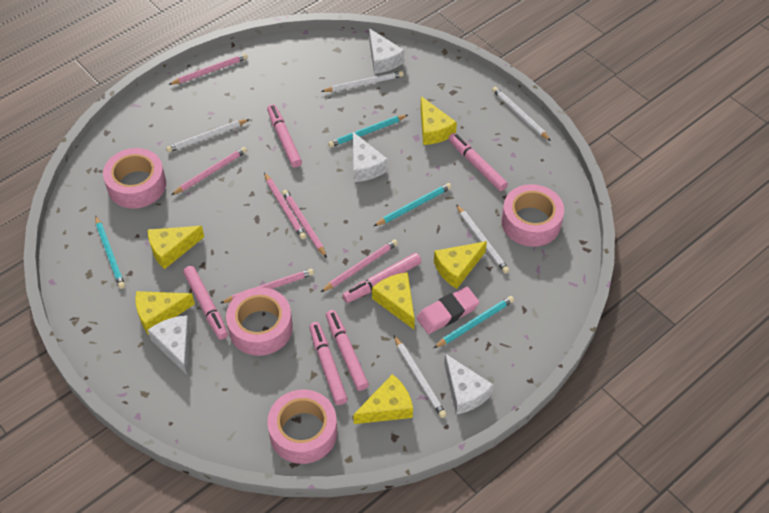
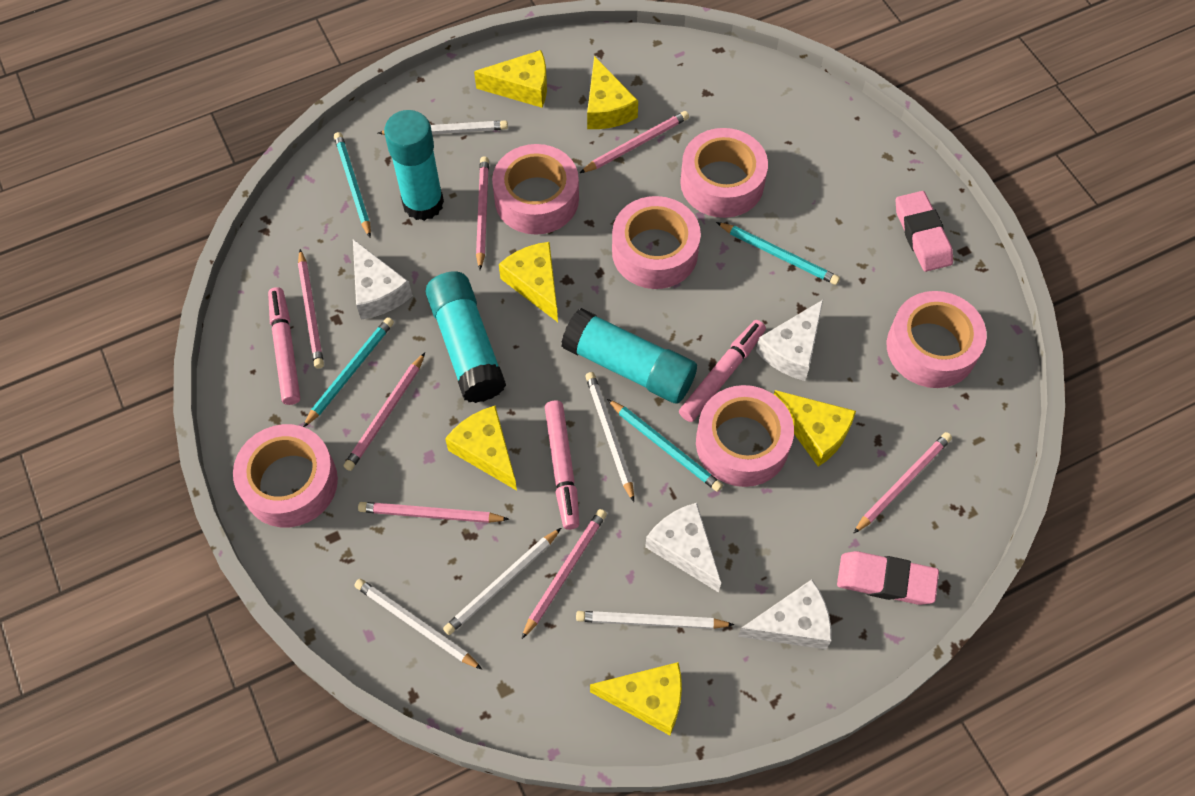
pink eraser: 1 -> 2
pink marker: 6 -> 3
pink pencil: 6 -> 7
pink tape: 4 -> 6
turquoise glue stick: 0 -> 3

